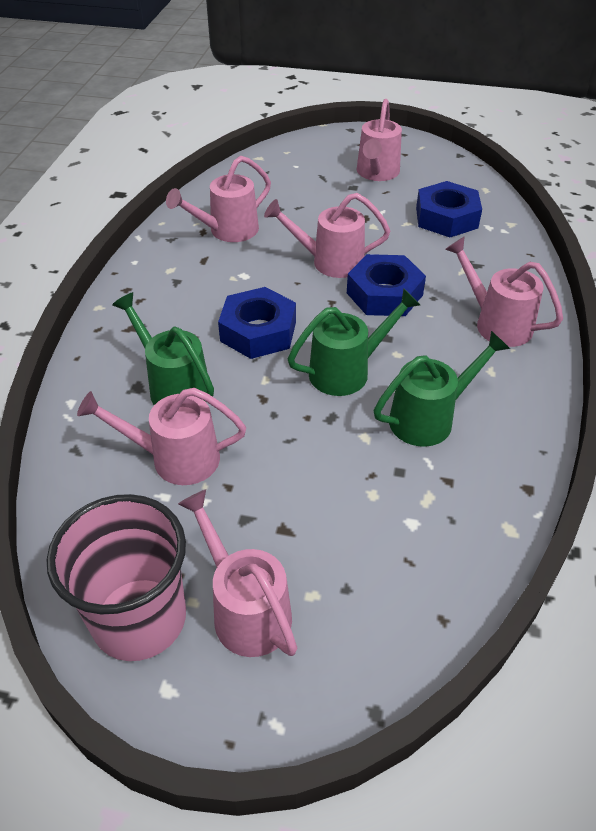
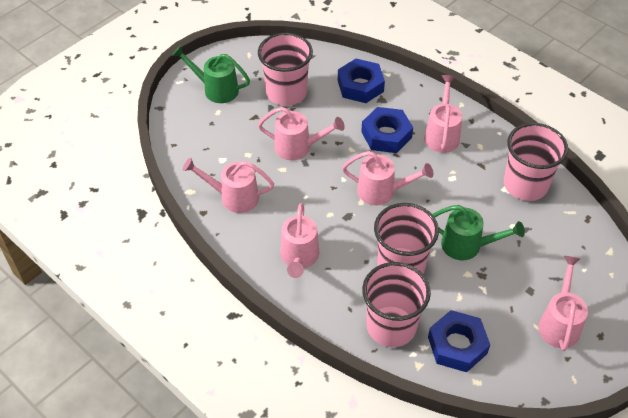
green watering can: 3 -> 2
pink cup: 1 -> 4

